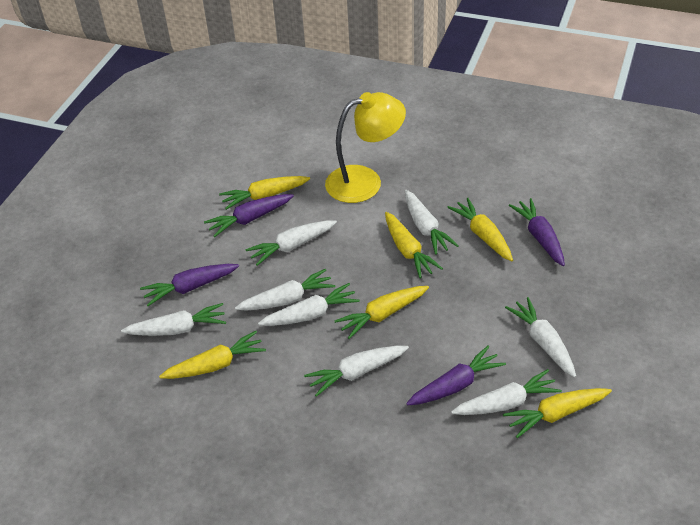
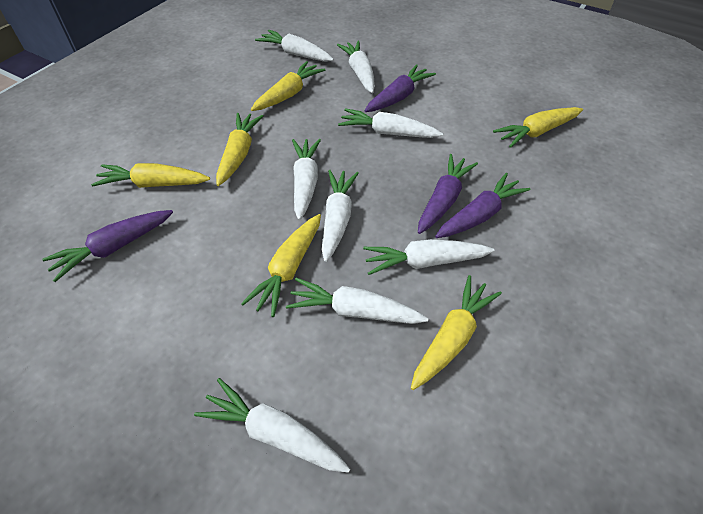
yellow lamp: 1 -> 0

